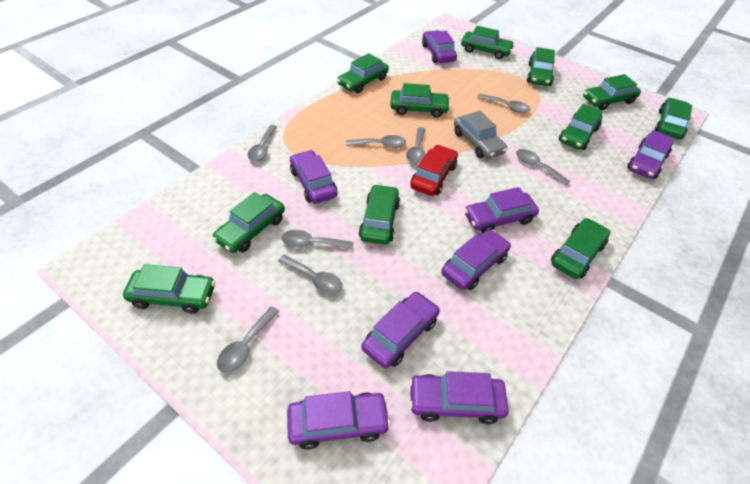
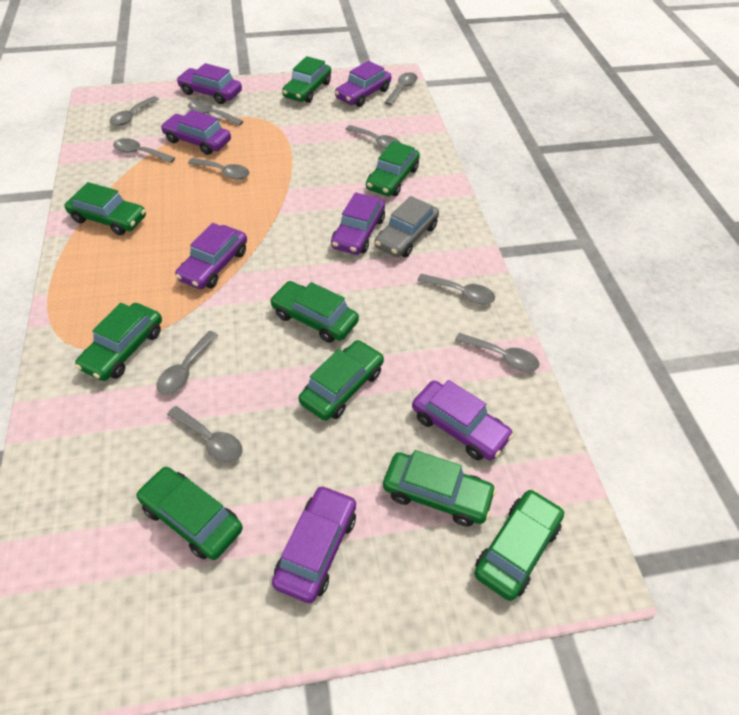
green car: 11 -> 9
grey spoon: 8 -> 10
purple car: 8 -> 7
red car: 1 -> 0

